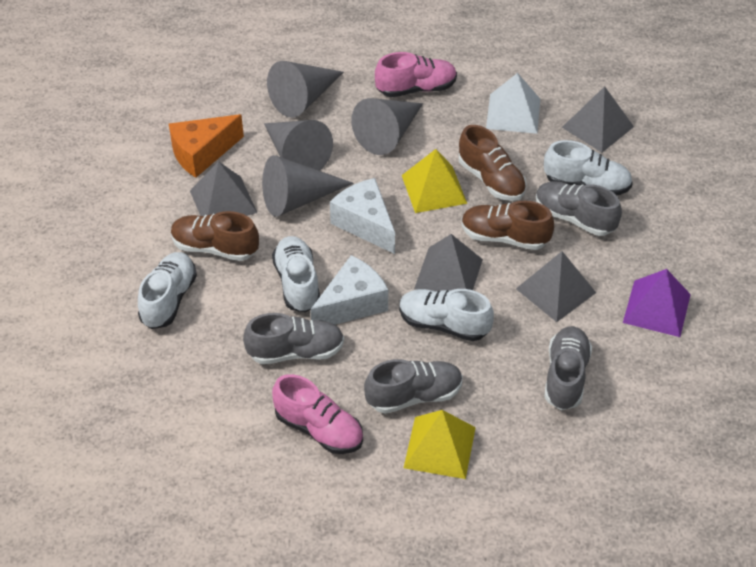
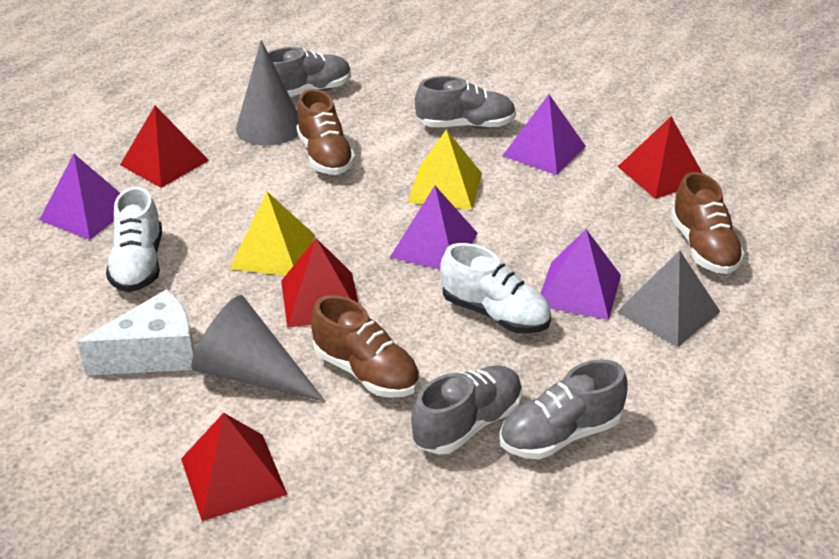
grey cone: 4 -> 2
grey pyramid: 4 -> 1
orange cheese: 1 -> 0
pink shoe: 2 -> 0
purple pyramid: 1 -> 4
red pyramid: 0 -> 4
white cheese: 2 -> 1
white pyramid: 1 -> 0
white shoe: 4 -> 2

